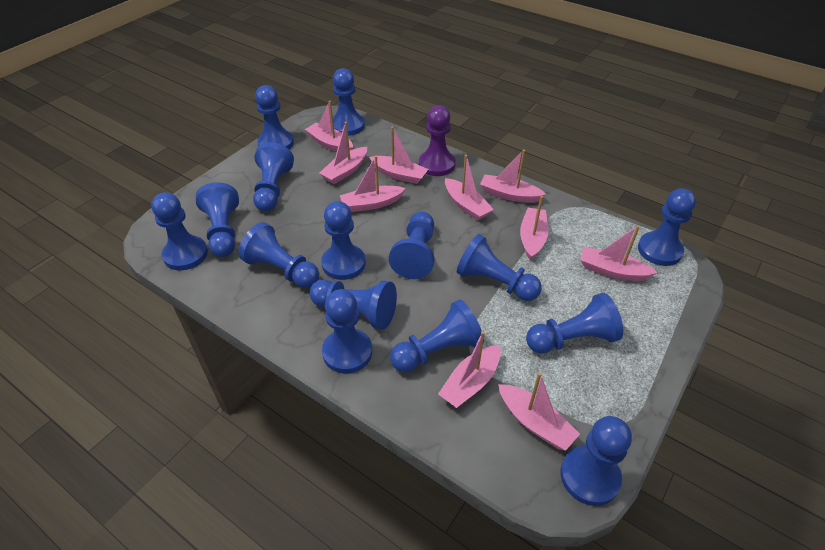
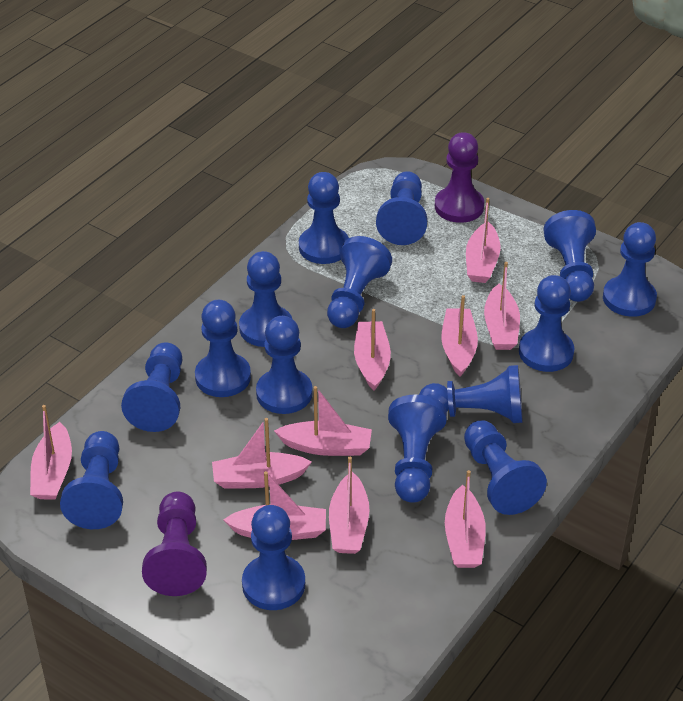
purple pawn: 1 -> 2

